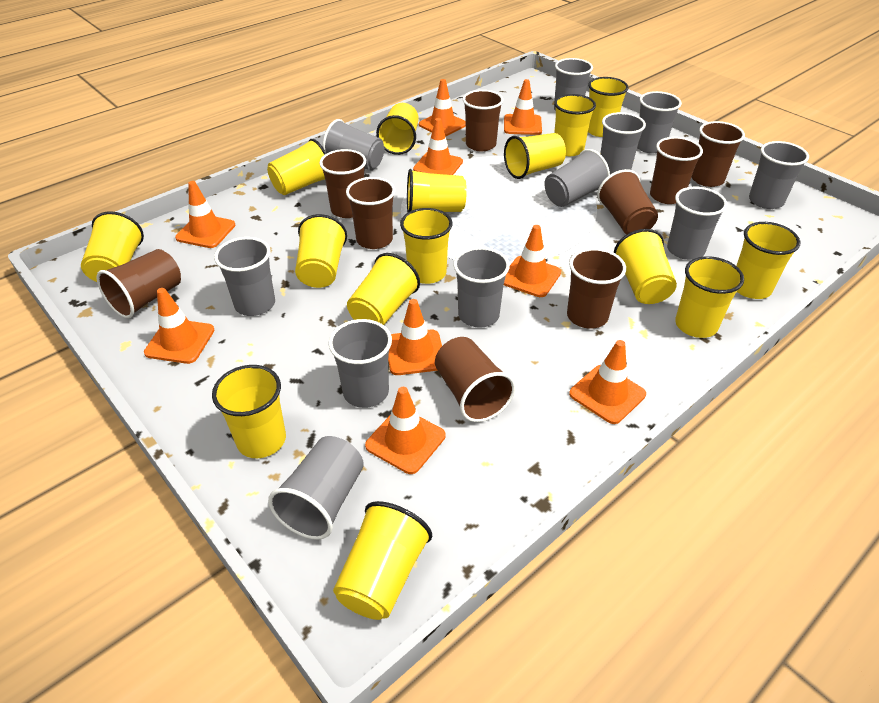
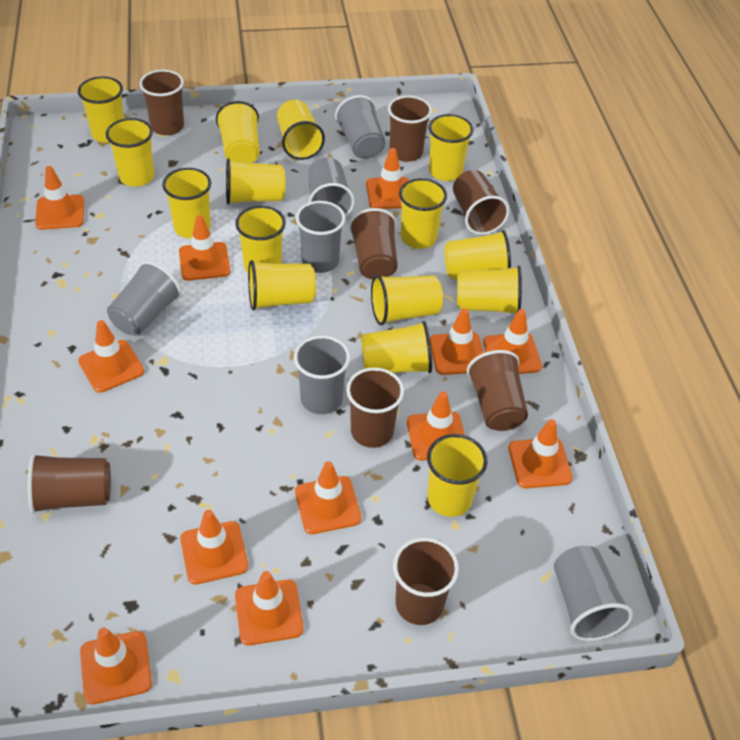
brown cup: 9 -> 8
grey cup: 11 -> 6
orange traffic cone: 9 -> 12

